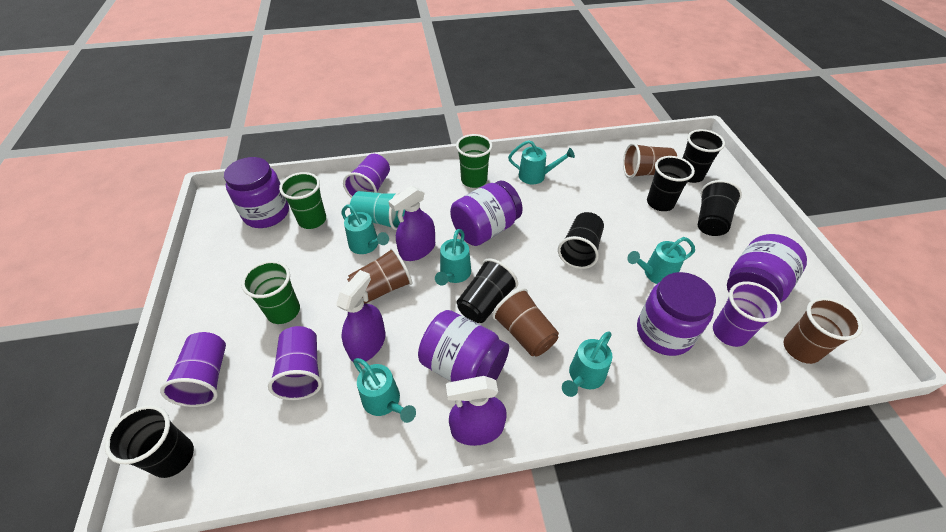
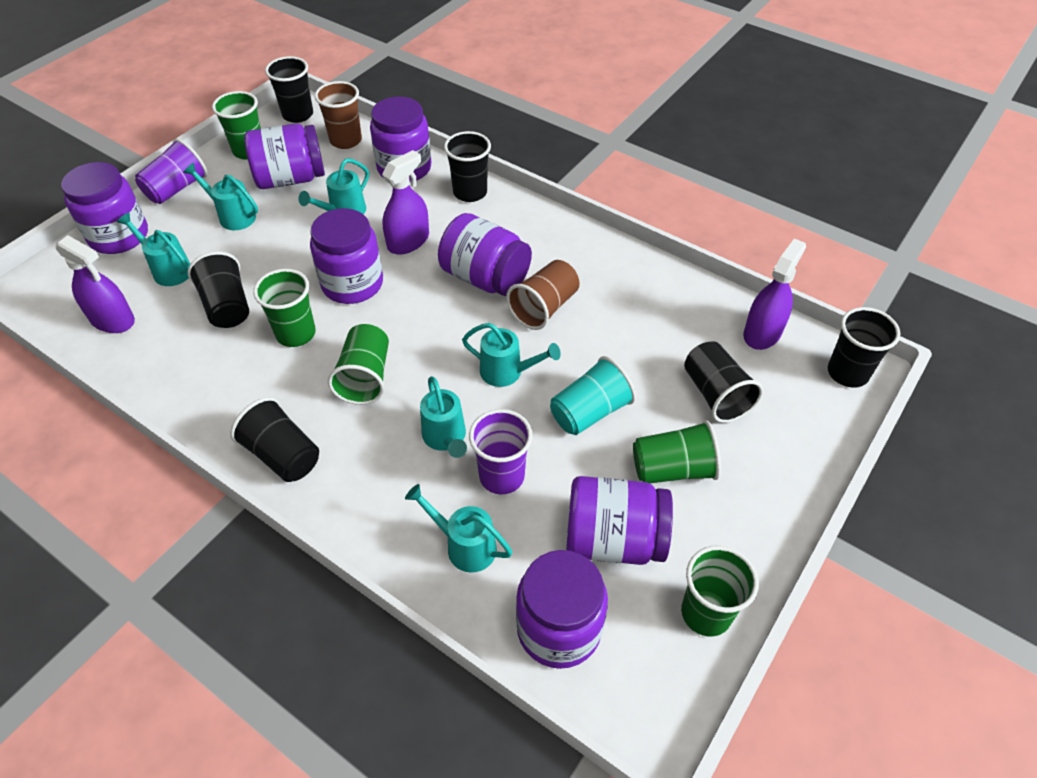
brown cup: 4 -> 2
green cup: 3 -> 5
purple cup: 4 -> 2
purple jar: 5 -> 7

